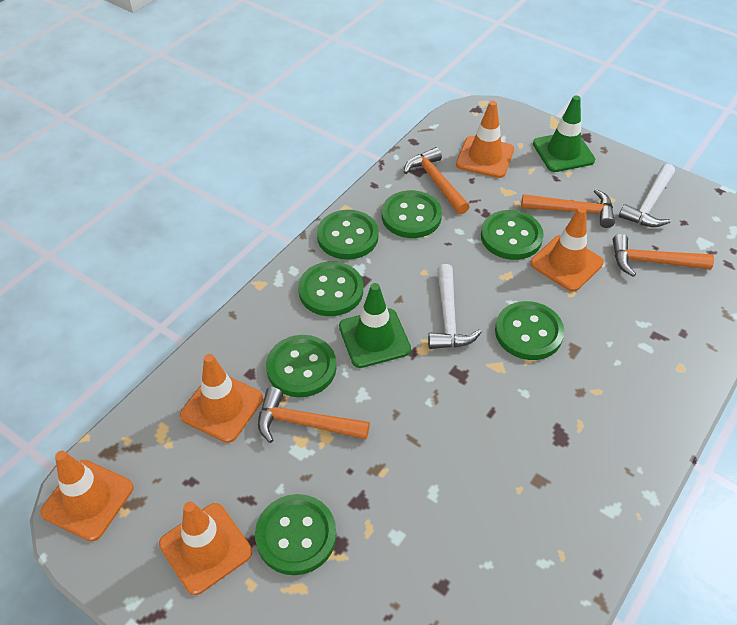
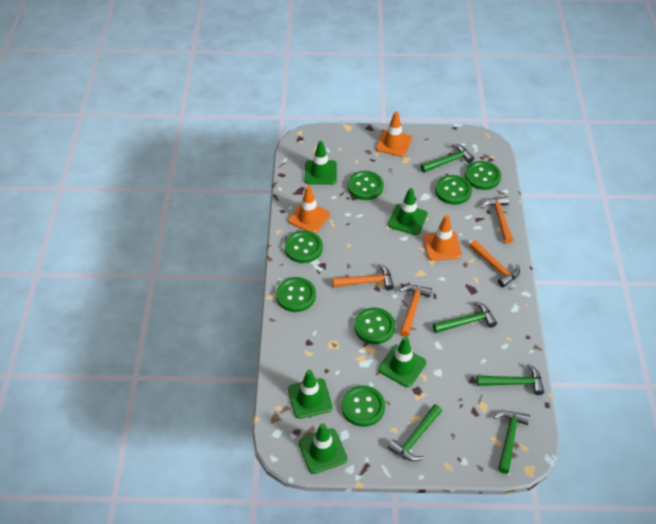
green hammer: 0 -> 5
green traffic cone: 2 -> 5
orange traffic cone: 5 -> 3
white hammer: 2 -> 0

